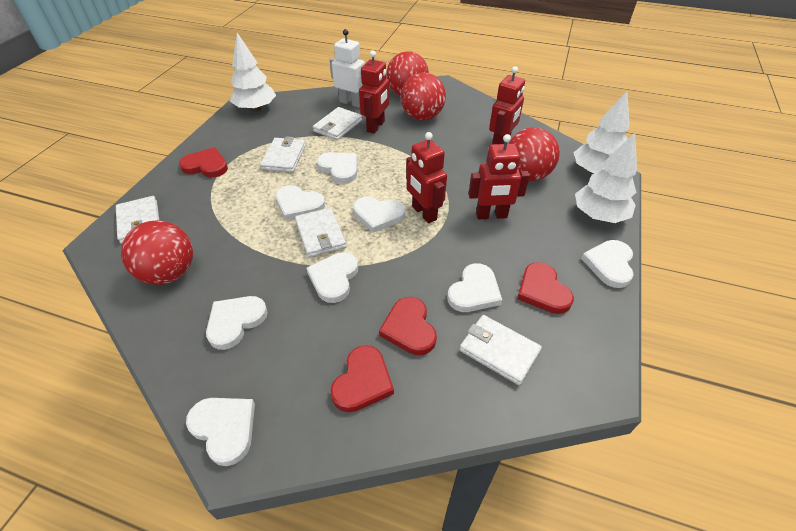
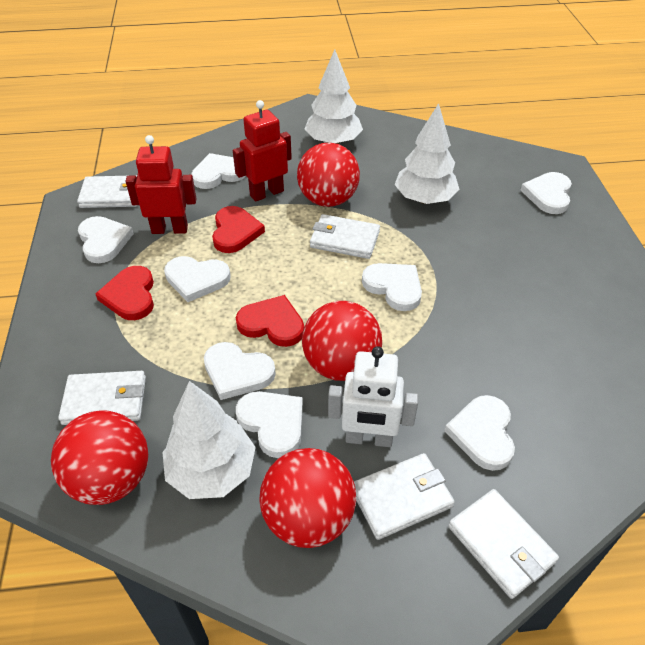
red heart: 4 -> 3
red robot: 4 -> 2

